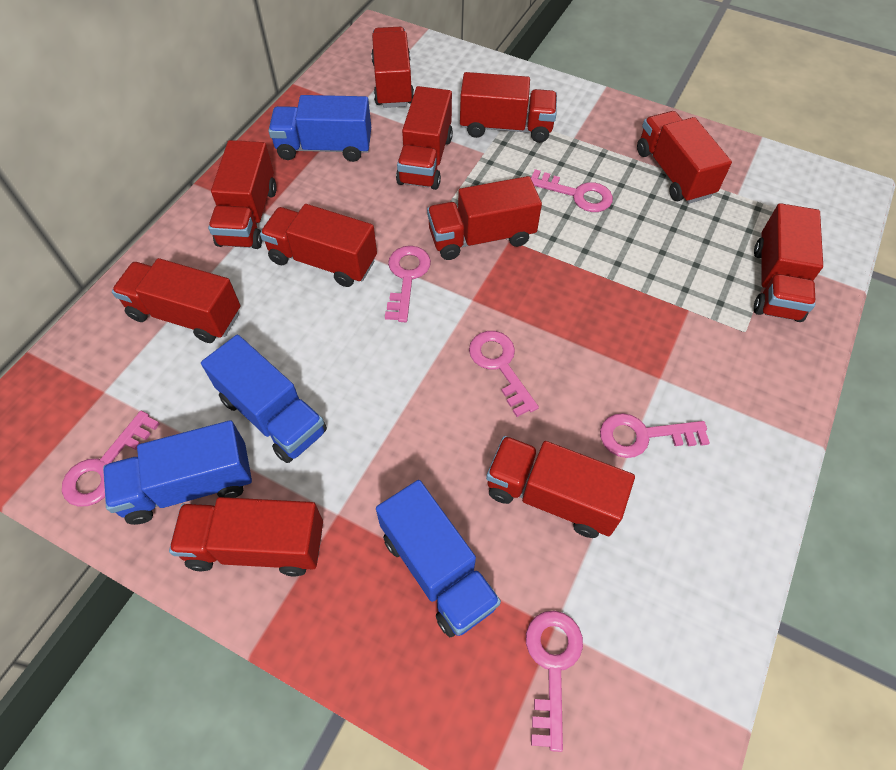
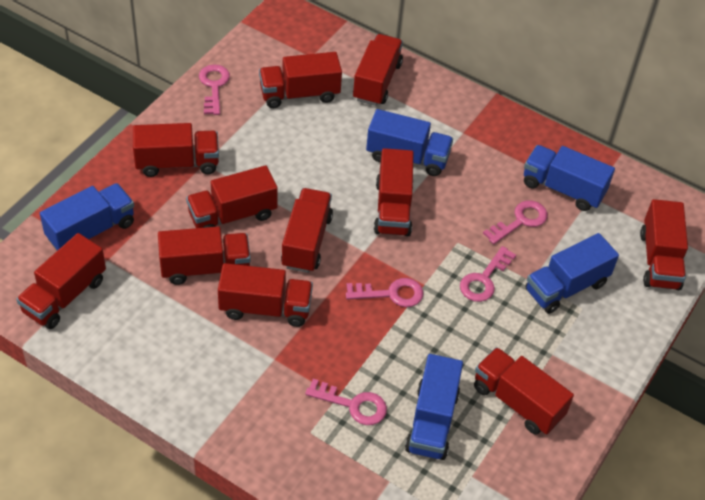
blue truck: 4 -> 5
pink key: 6 -> 5

